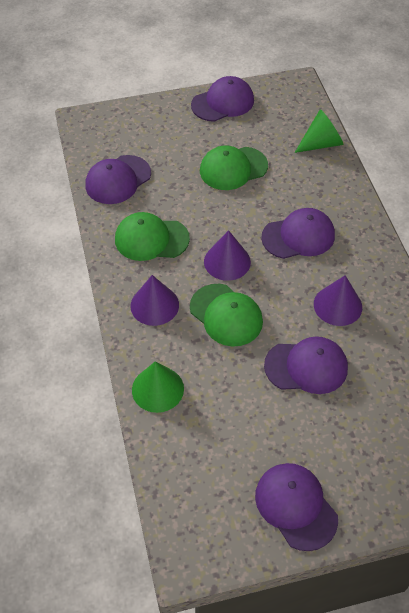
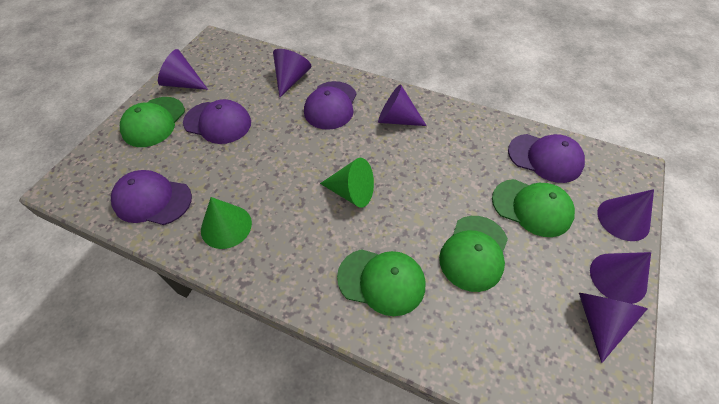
green cap: 3 -> 4
purple cap: 5 -> 4
purple cone: 3 -> 6

